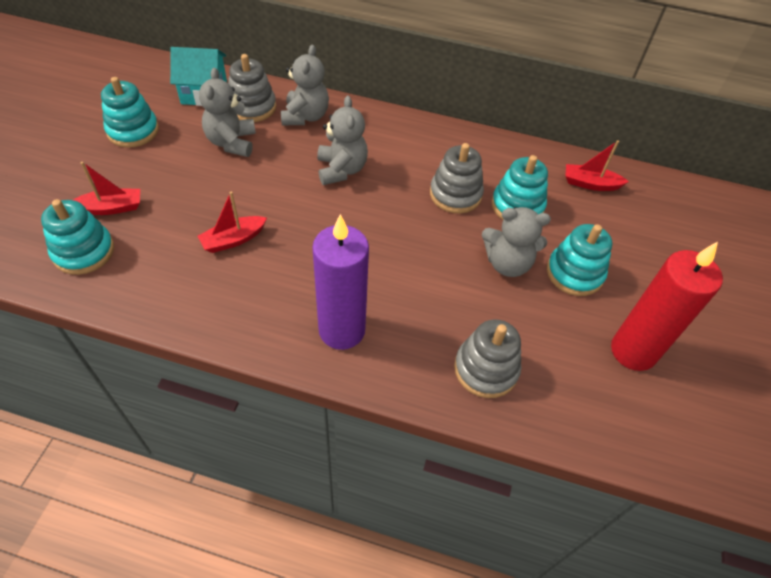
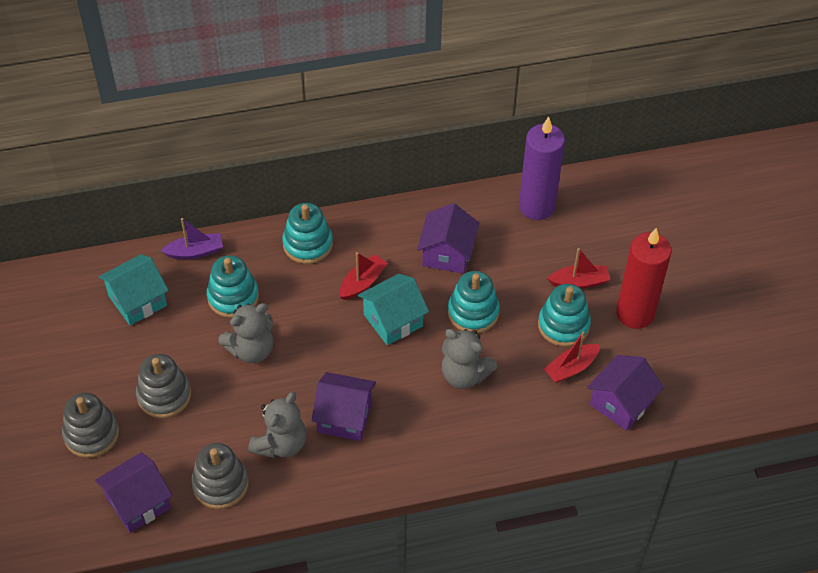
grey teddy bear: 4 -> 3
purple boat: 0 -> 1
purple house: 0 -> 4
turquoise house: 1 -> 2

